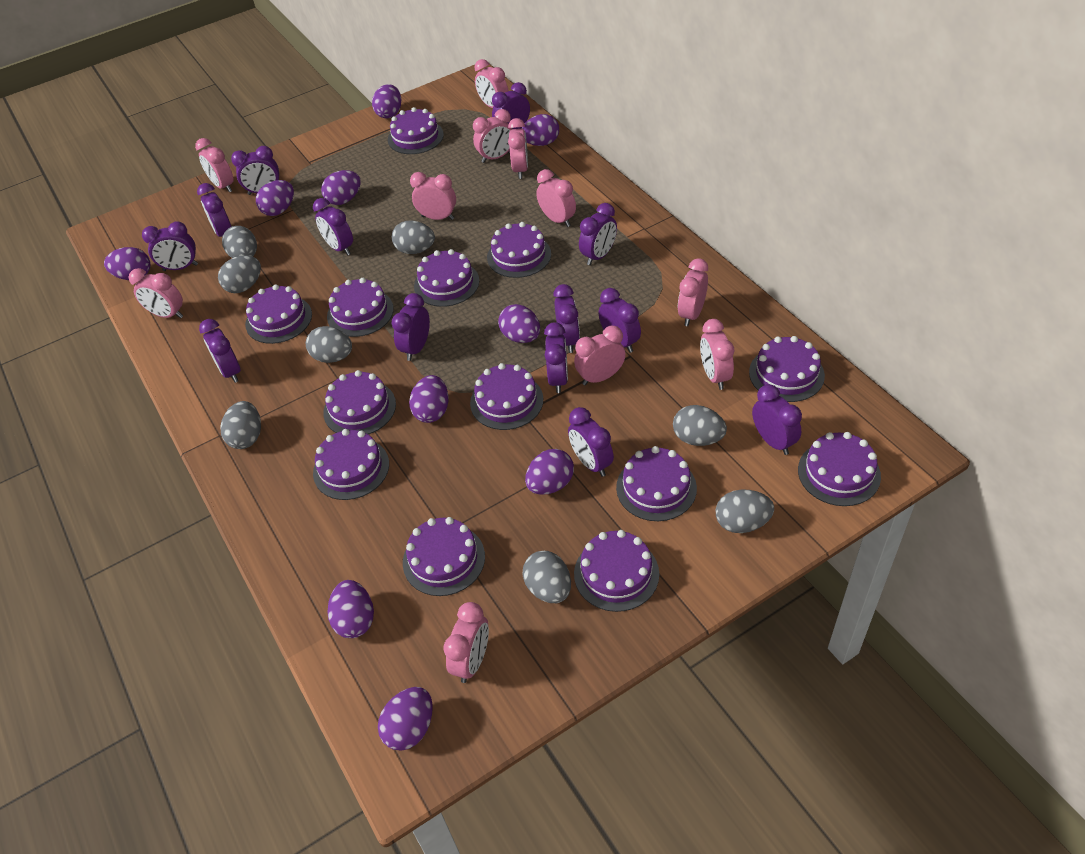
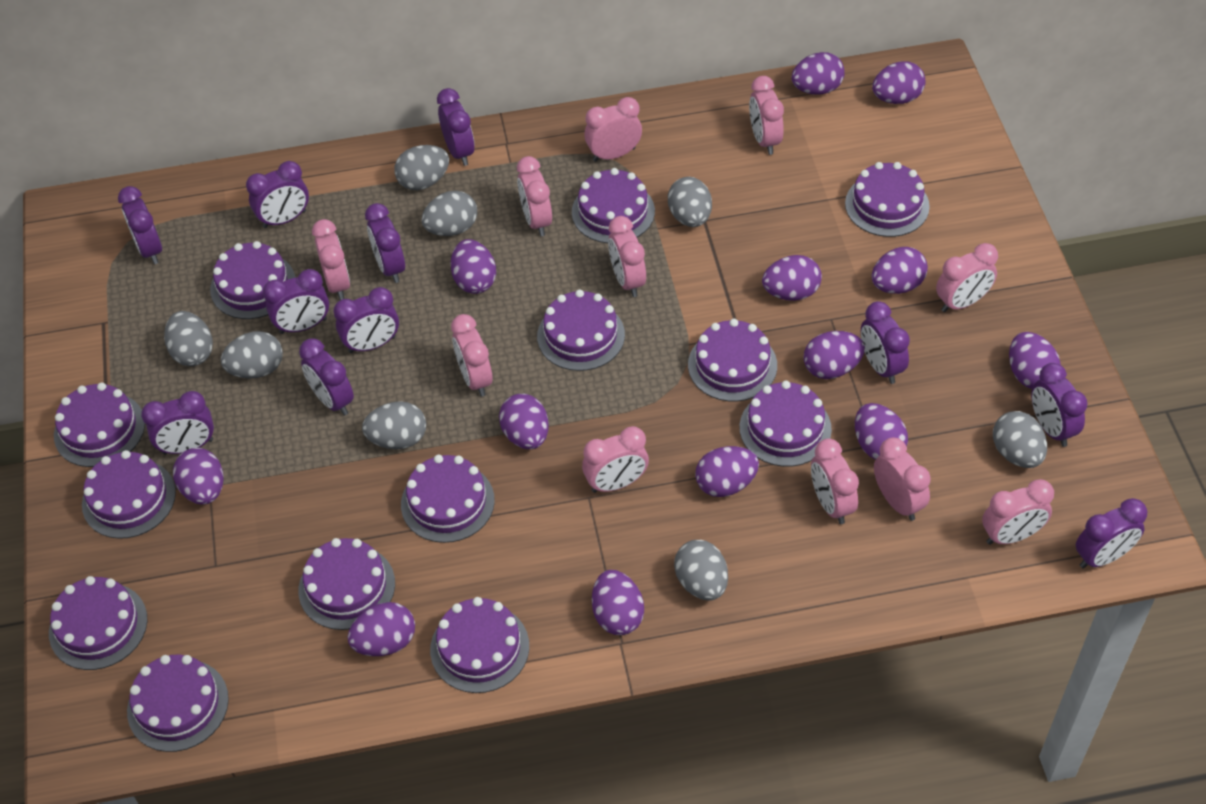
purple clock: 13 -> 11
purple egg: 10 -> 13

